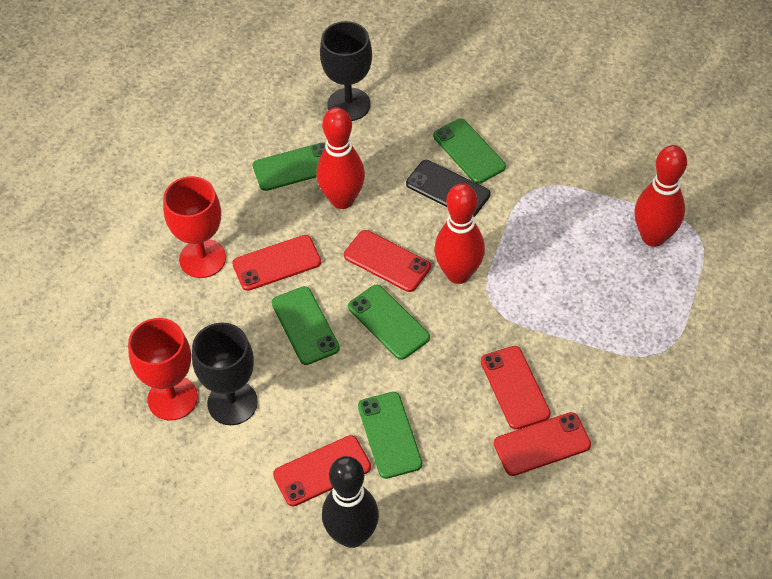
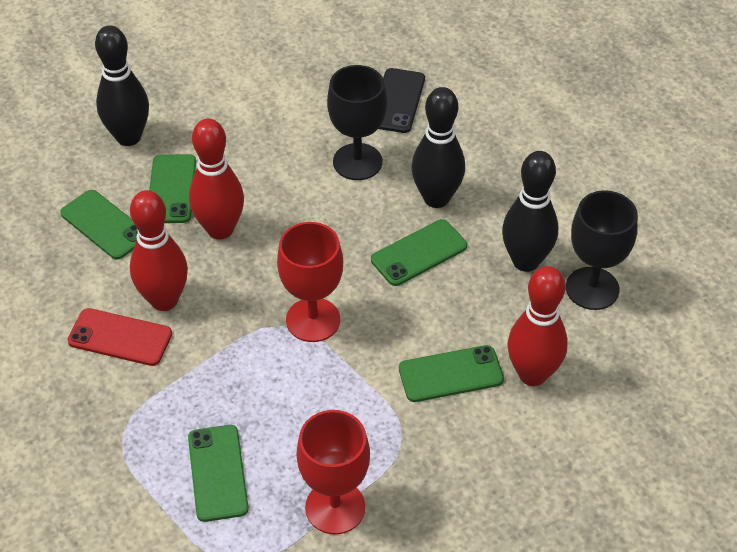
black bowling pin: 1 -> 3
red phone: 5 -> 1

